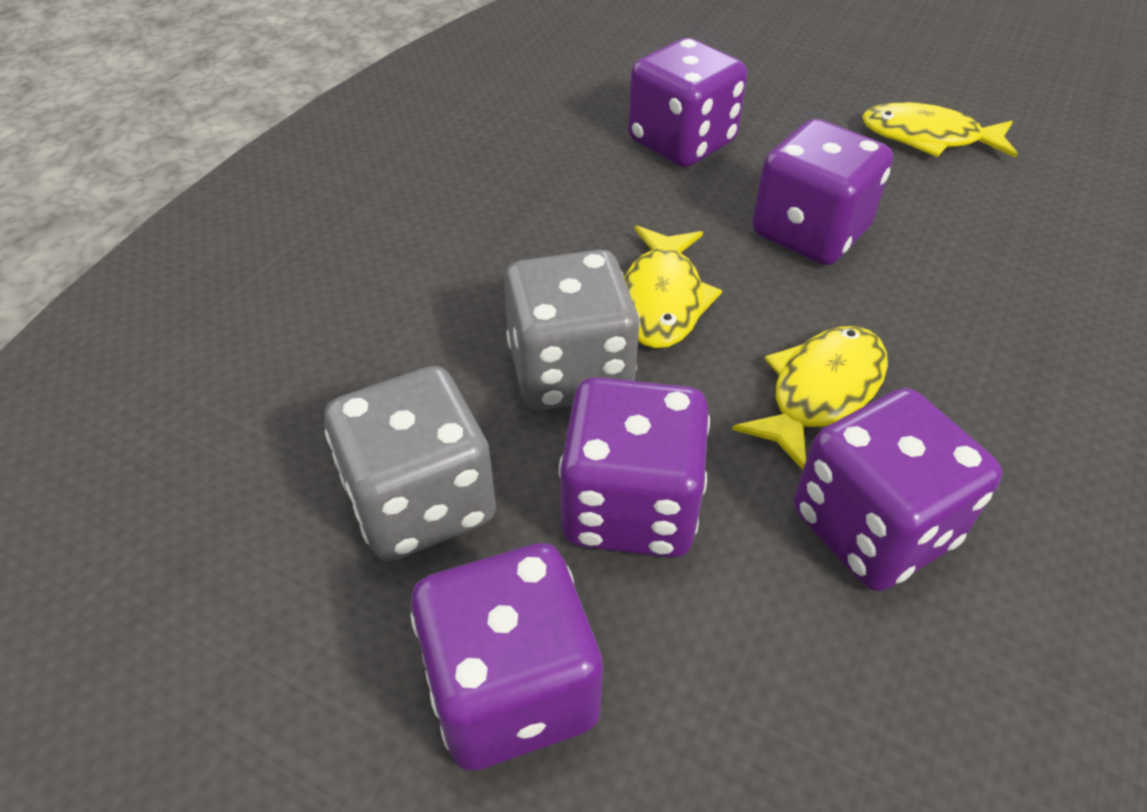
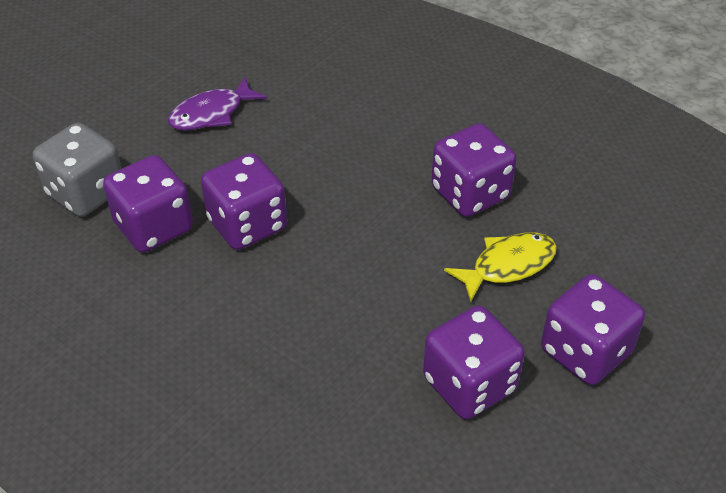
grey dice: 2 -> 1
purple fish: 0 -> 1
yellow fish: 3 -> 1

